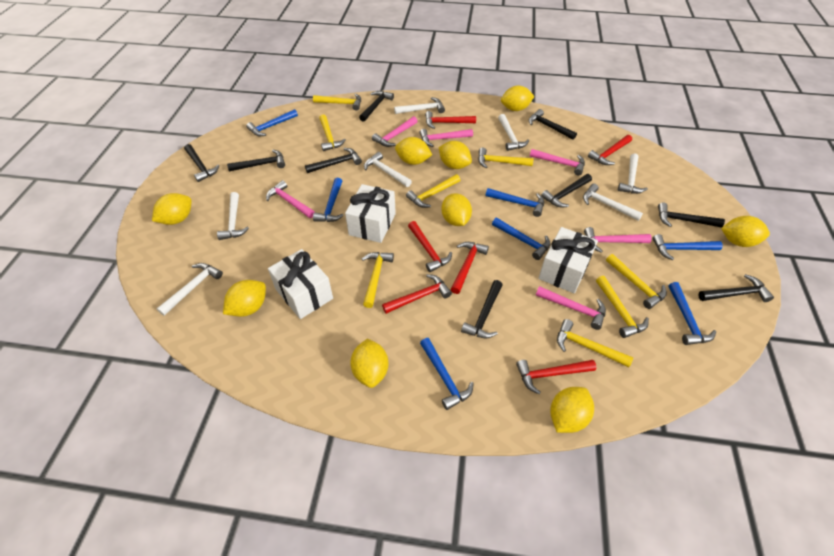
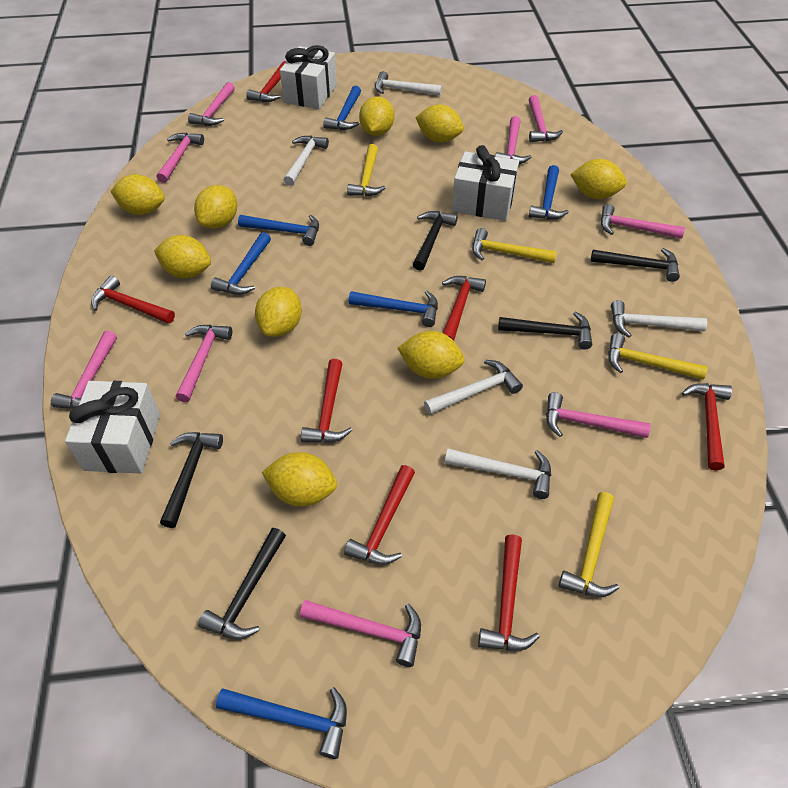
black hammer: 9 -> 5
blue hammer: 7 -> 6
pink hammer: 6 -> 9
red hammer: 6 -> 7
white hammer: 7 -> 5
yellow hammer: 8 -> 4

